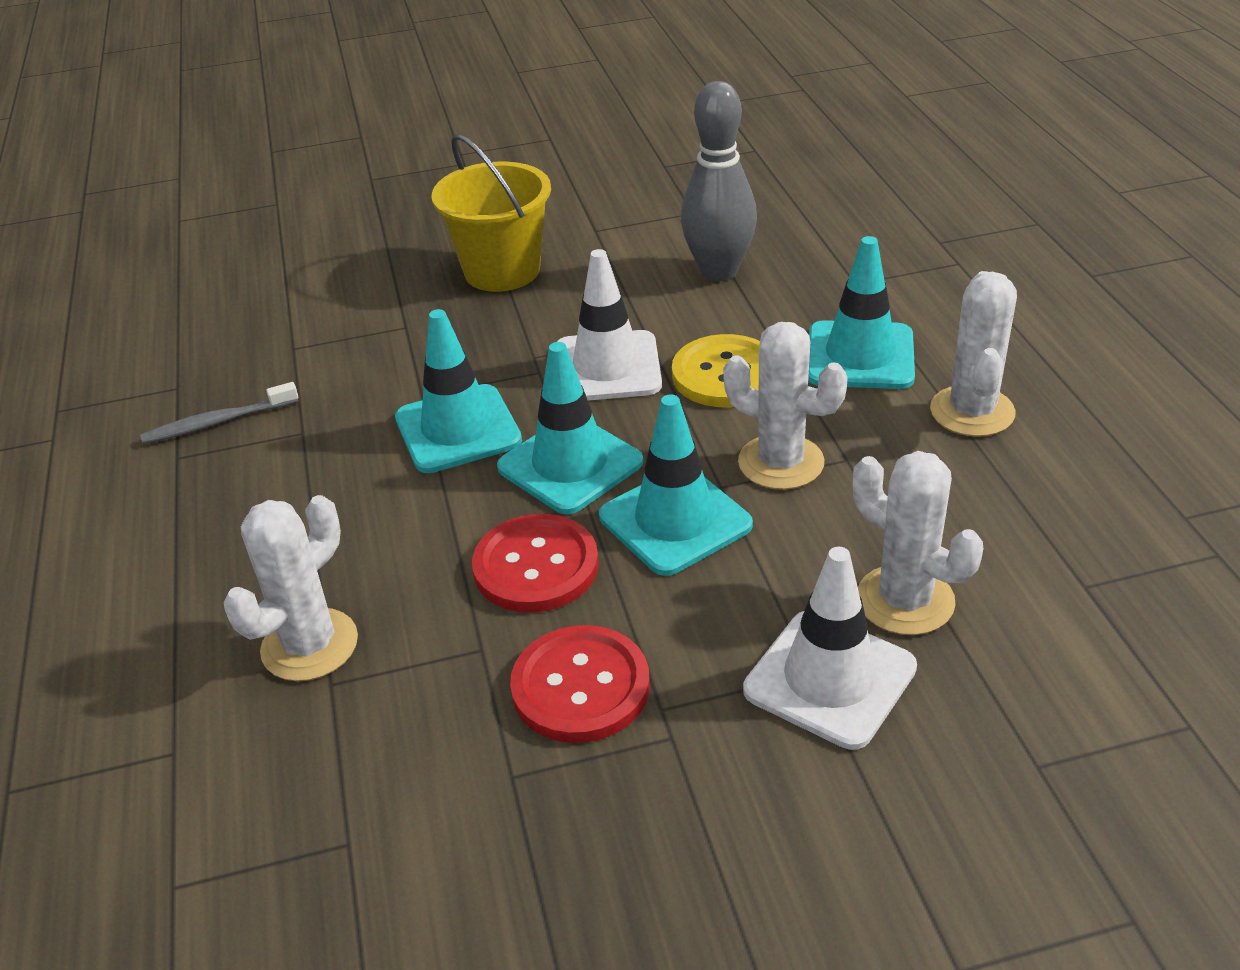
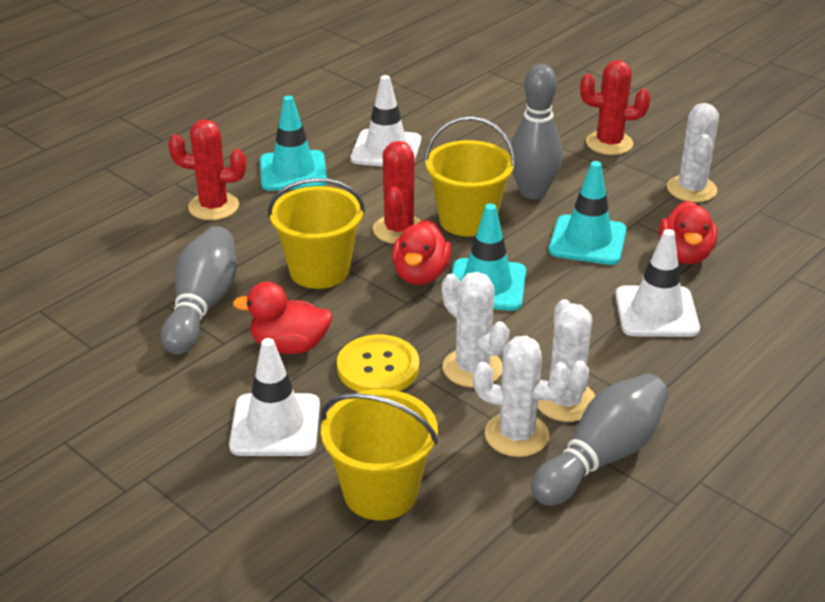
grey bowling pin: 1 -> 3
grey toothbrush: 1 -> 0
red button: 2 -> 0
red cactus: 0 -> 3
red duck: 0 -> 3
turquoise traffic cone: 4 -> 3
white traffic cone: 2 -> 3
yellow bucket: 1 -> 3

